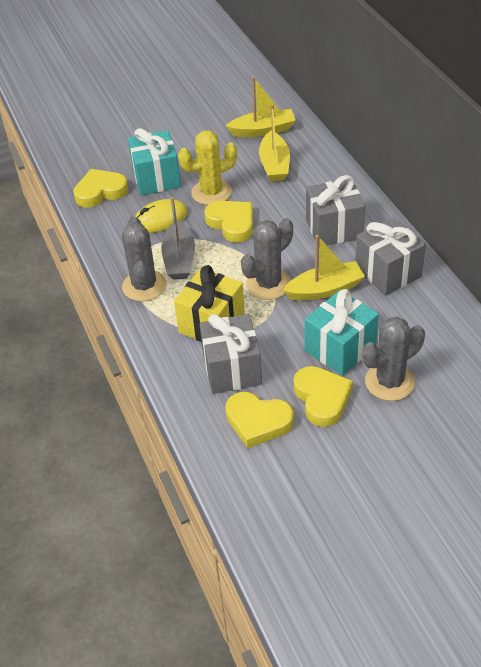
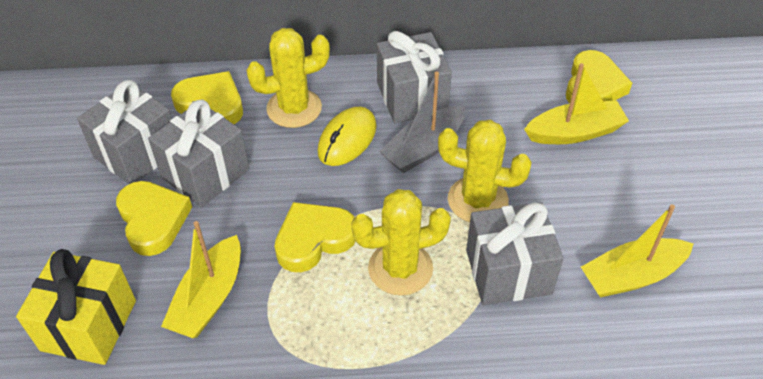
grey cactus: 3 -> 0
grey gift: 3 -> 4
turquoise gift: 2 -> 0
yellow cactus: 1 -> 3

